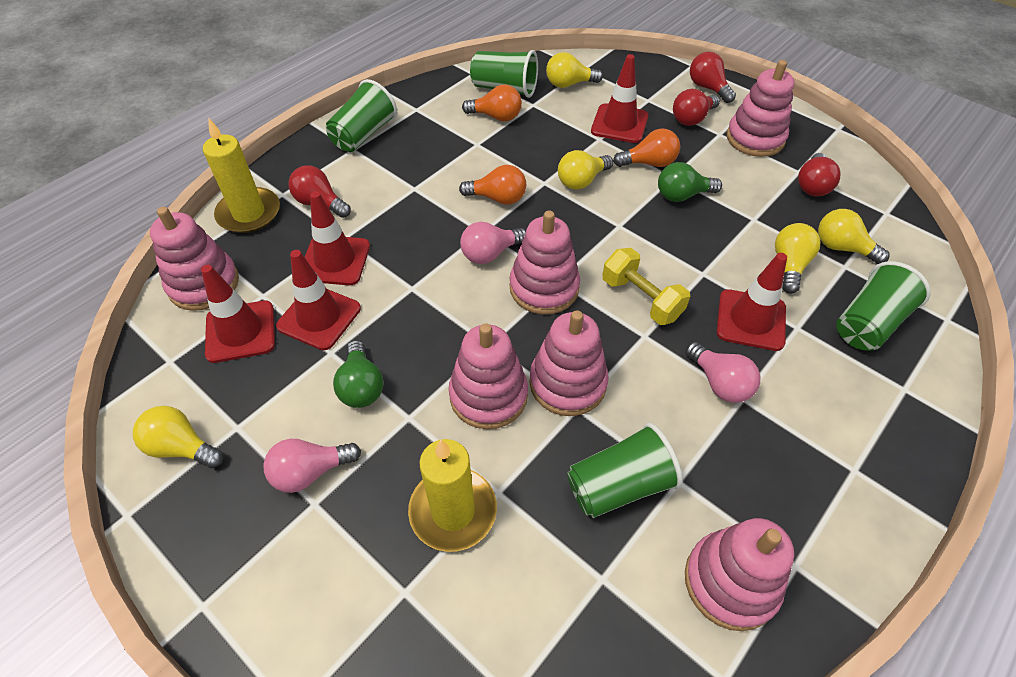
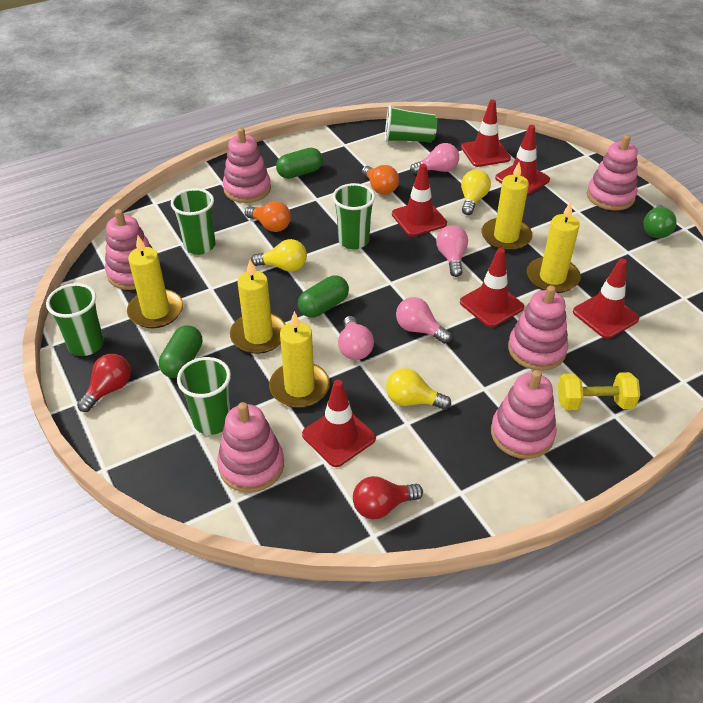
green capsule: 0 -> 3
green cup: 4 -> 5
green light bulb: 2 -> 1
orange light bulb: 3 -> 2
pink light bulb: 3 -> 4
red light bulb: 4 -> 2
red traffic cone: 5 -> 6
yellow candle: 2 -> 5
yellow light bulb: 5 -> 3

